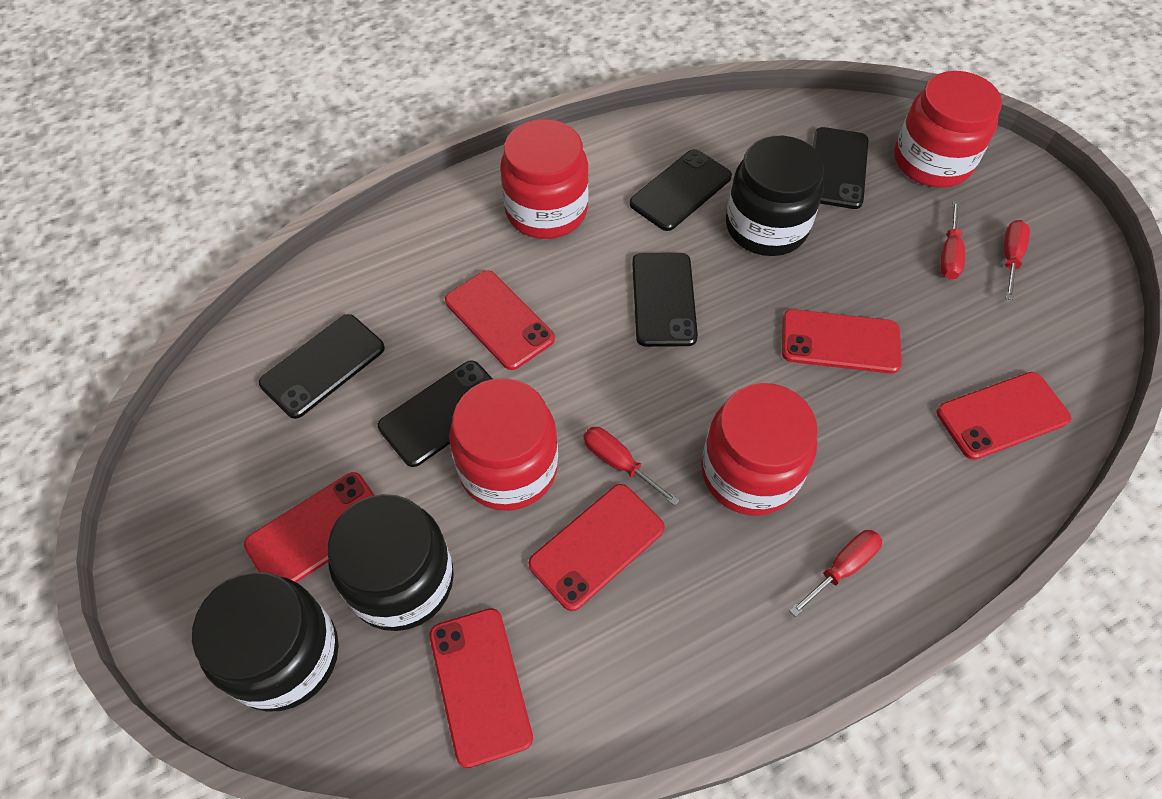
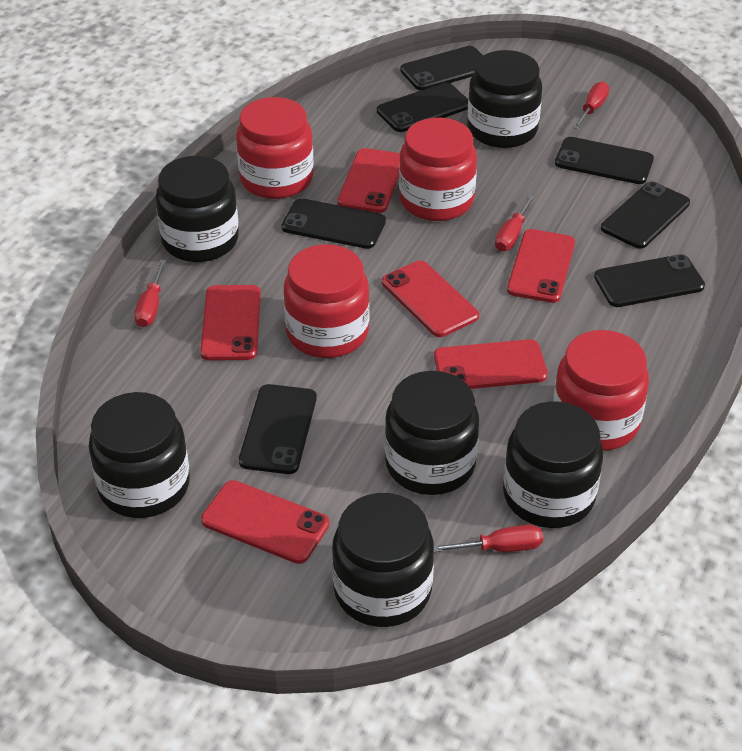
black jar: 3 -> 6
black phone: 5 -> 7

